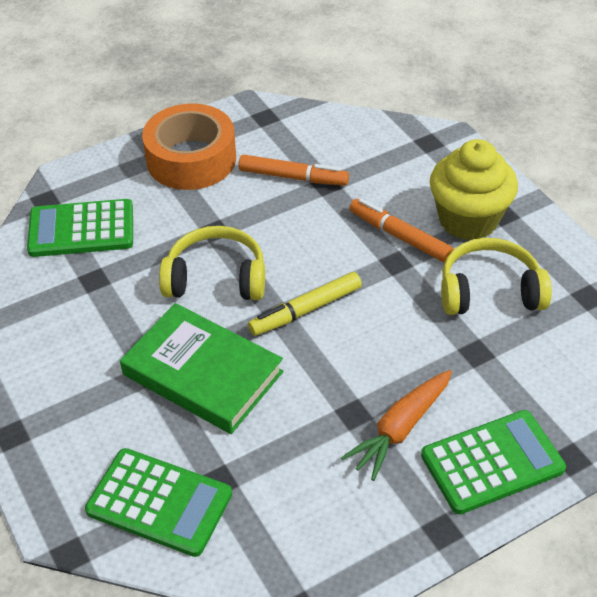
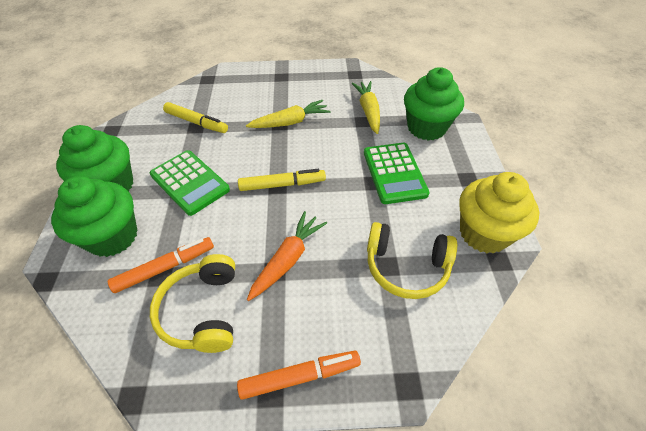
green book: 1 -> 0
green calculator: 3 -> 2
green cupcake: 0 -> 3
orange tape: 1 -> 0
yellow carrot: 0 -> 2
yellow marker: 1 -> 2

